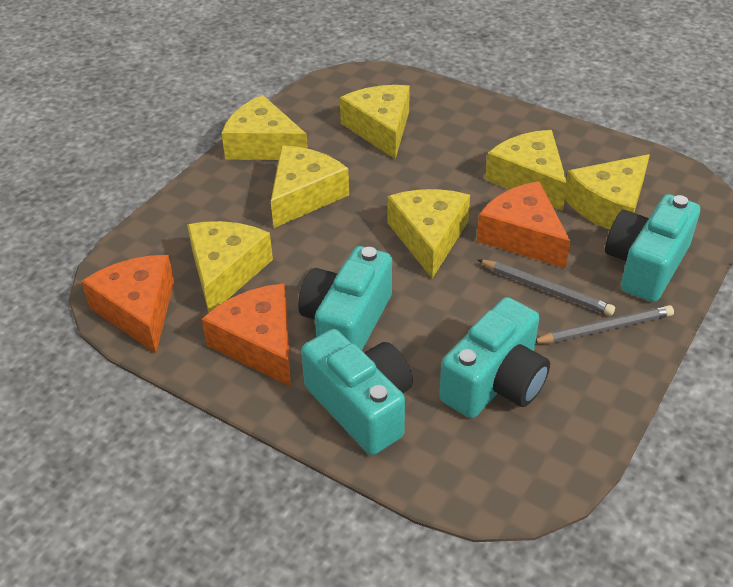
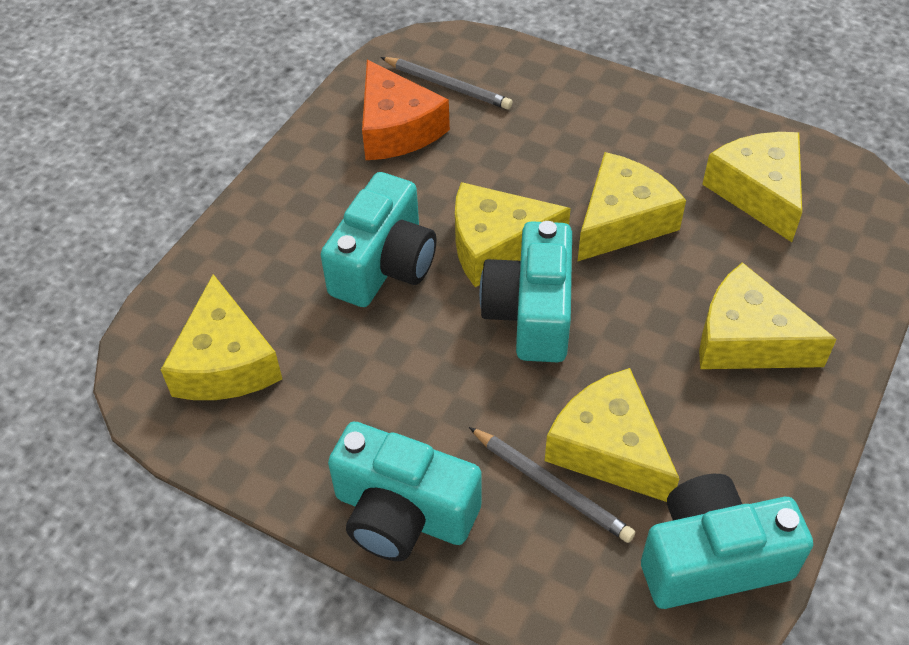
orange cheese: 3 -> 1
yellow cheese: 7 -> 6

